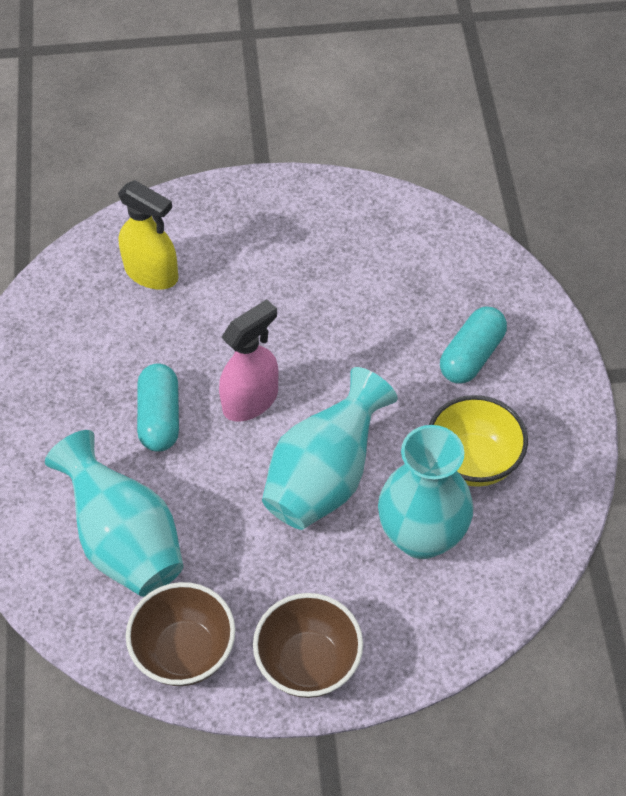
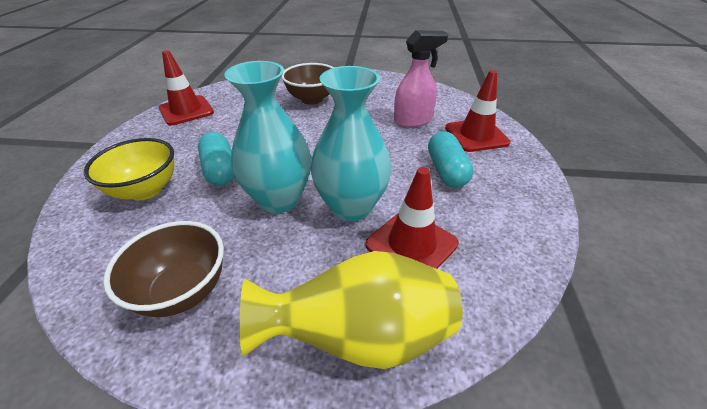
red traffic cone: 0 -> 3
turquoise vase: 3 -> 2
yellow spray bottle: 1 -> 0
yellow vase: 0 -> 1

